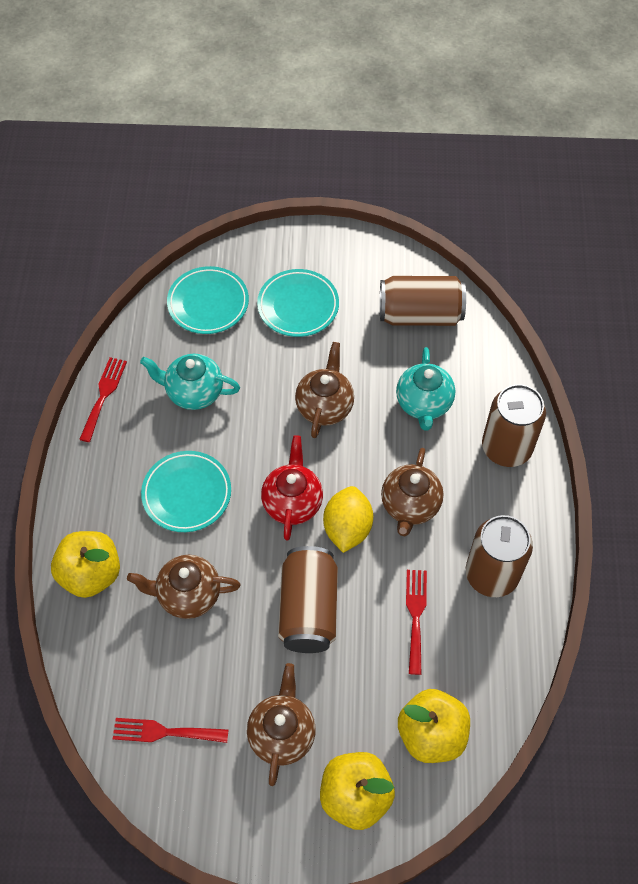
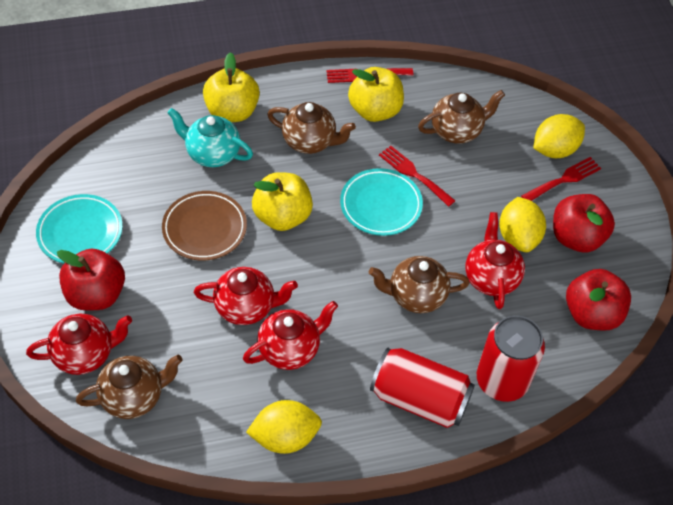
brown can: 4 -> 0
brown plate: 0 -> 1
red apple: 0 -> 3
red can: 0 -> 2
red teapot: 1 -> 4
turquoise plate: 3 -> 2
turquoise teapot: 2 -> 1
yellow lemon: 1 -> 3

